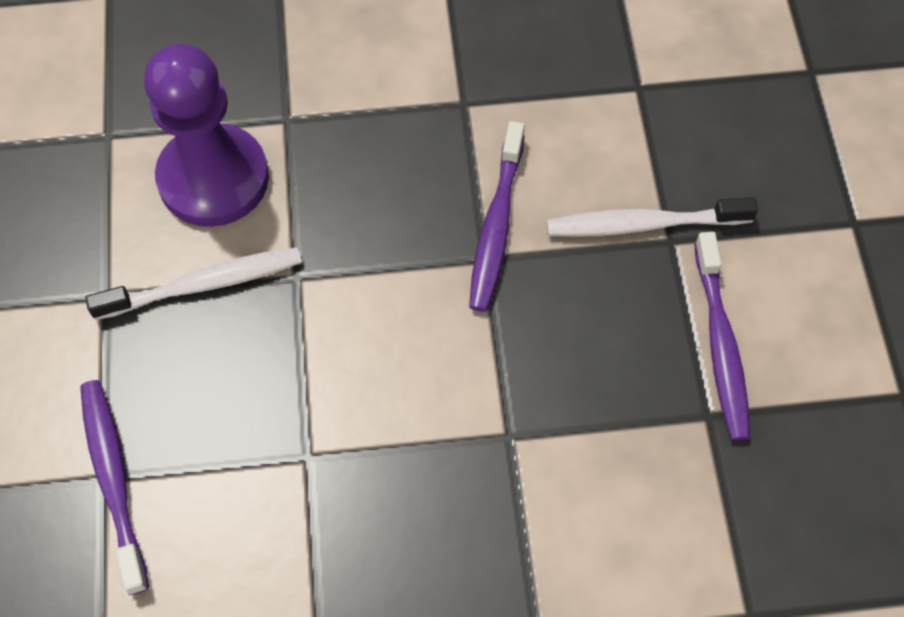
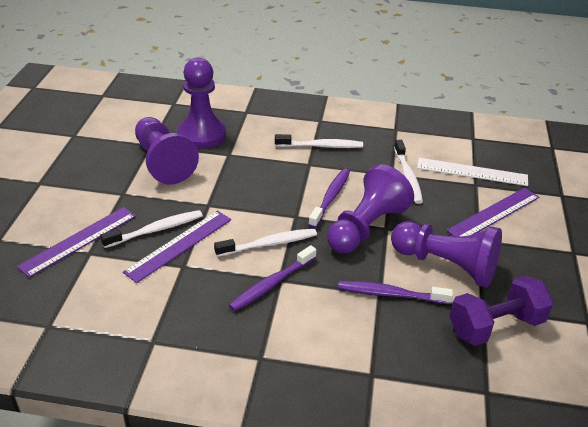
purple dumbbell: 0 -> 1
purple pawn: 1 -> 4
purple ruler: 0 -> 3
white ruler: 0 -> 1
white toothbrush: 2 -> 4

